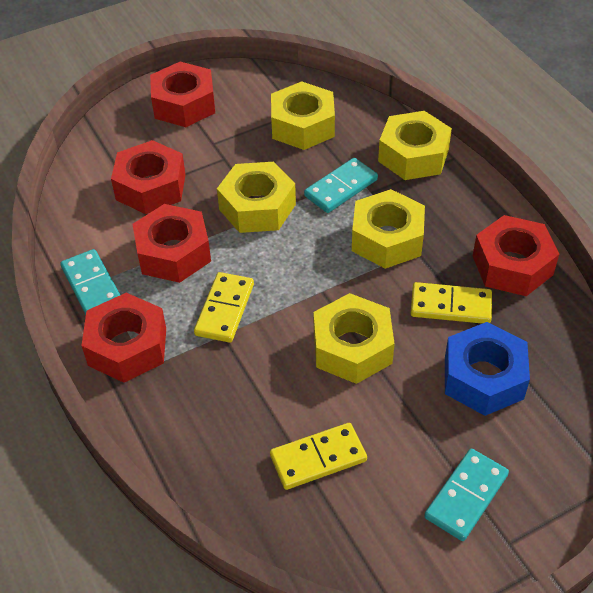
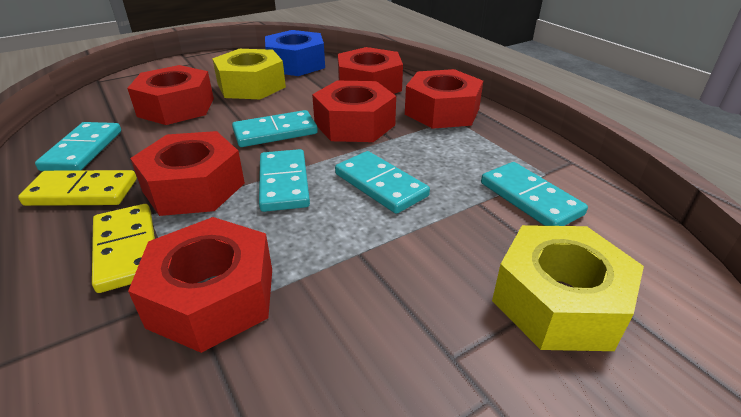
red nut: 5 -> 6
turquoise domino: 3 -> 5
yellow domino: 3 -> 2
yellow nut: 5 -> 2

